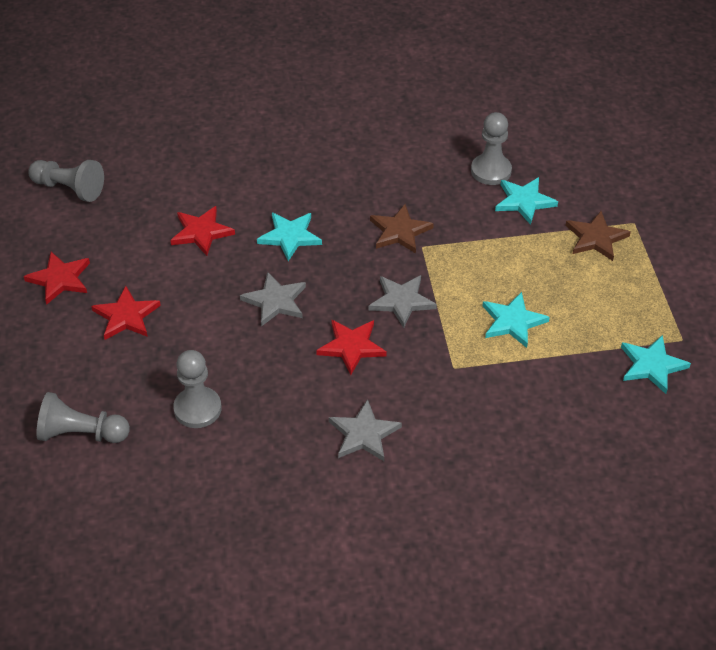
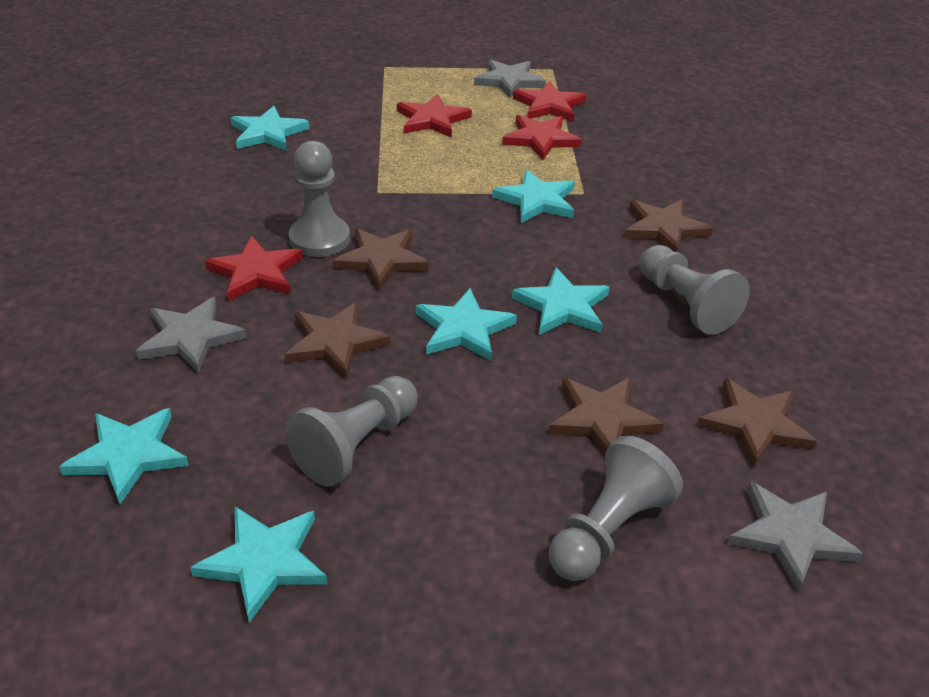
brown star: 2 -> 5
turquoise star: 4 -> 6

